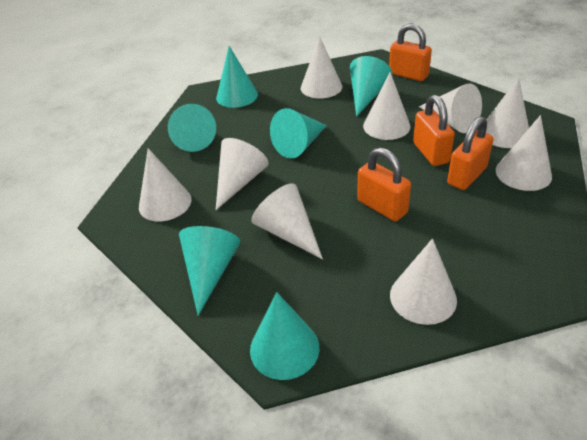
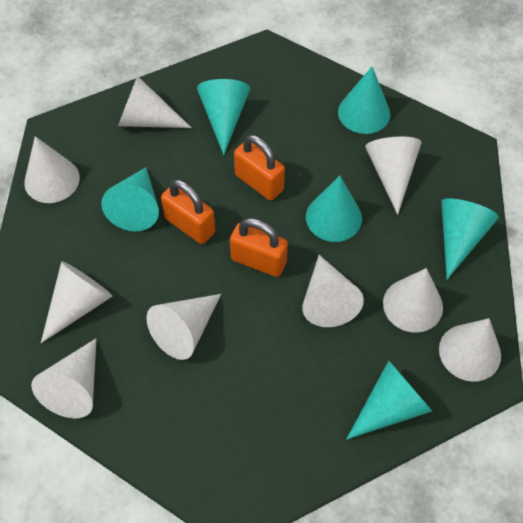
orange padlock: 4 -> 3

